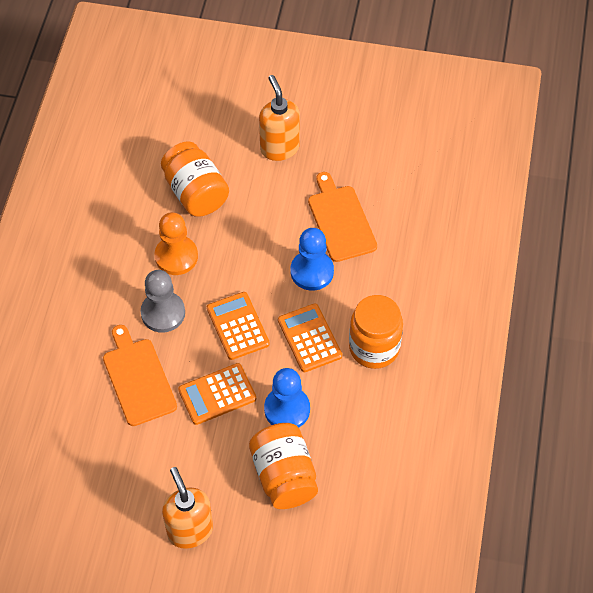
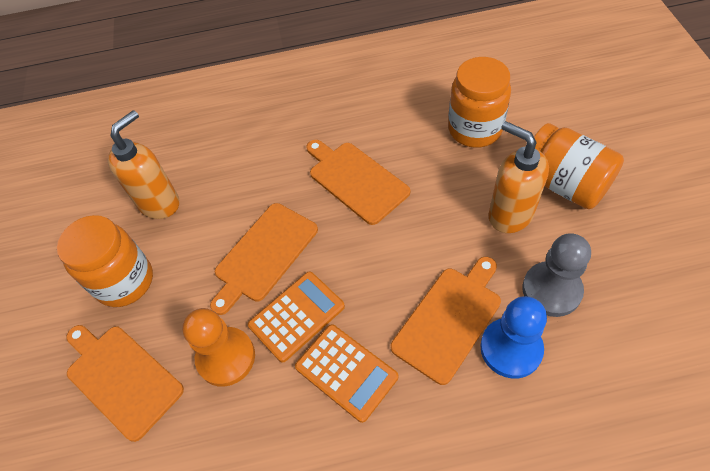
blue pawn: 2 -> 1
orange calculator: 3 -> 2
orange cutting board: 2 -> 4

